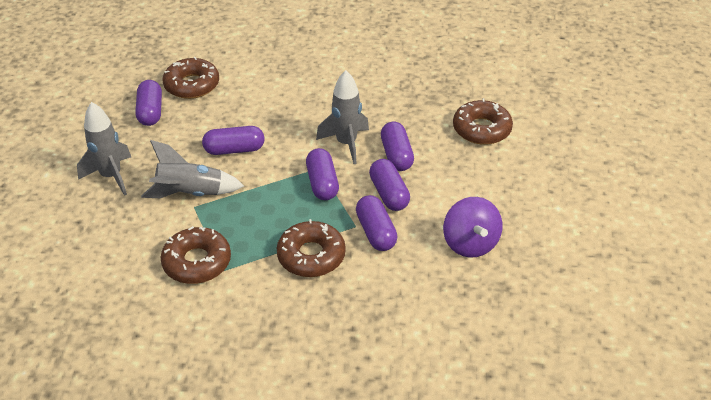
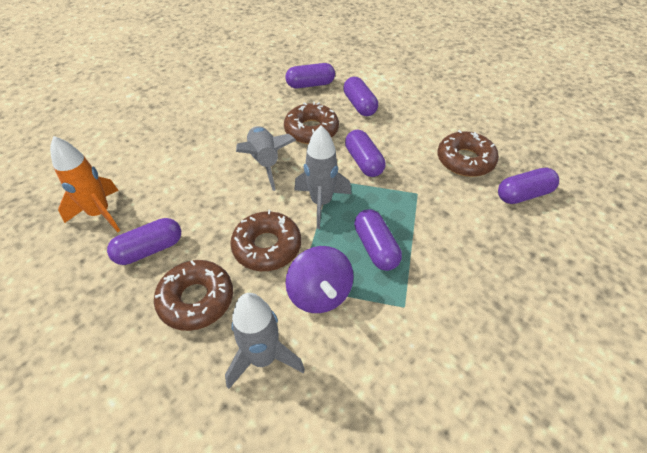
orange rocket: 0 -> 1

